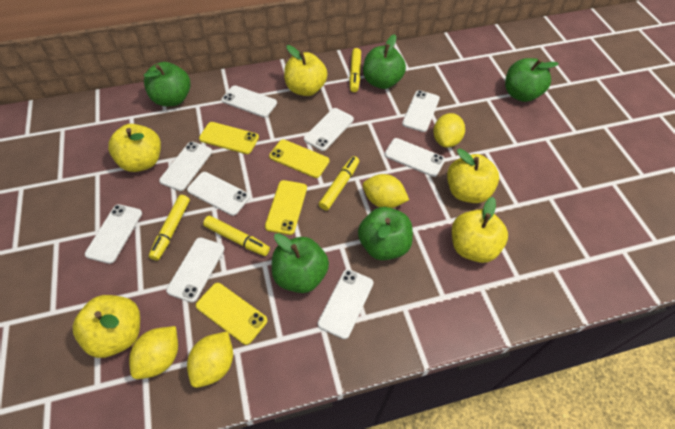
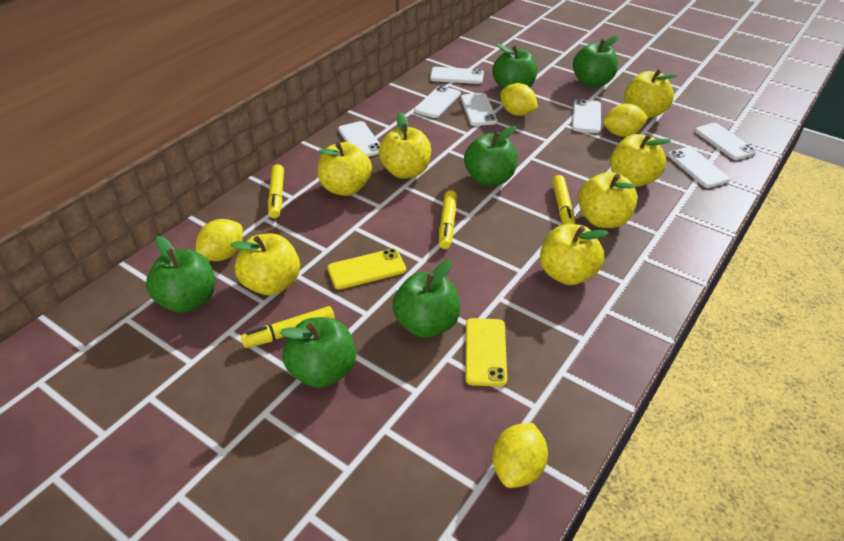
green apple: 5 -> 6
white phone: 9 -> 7
yellow apple: 5 -> 7
yellow phone: 4 -> 2

